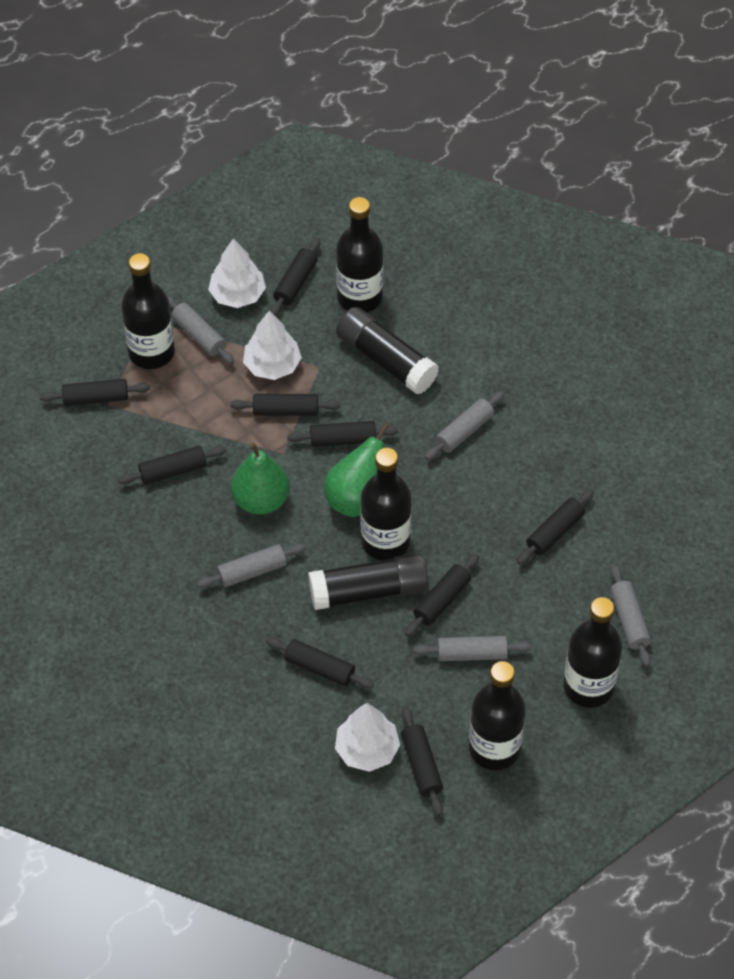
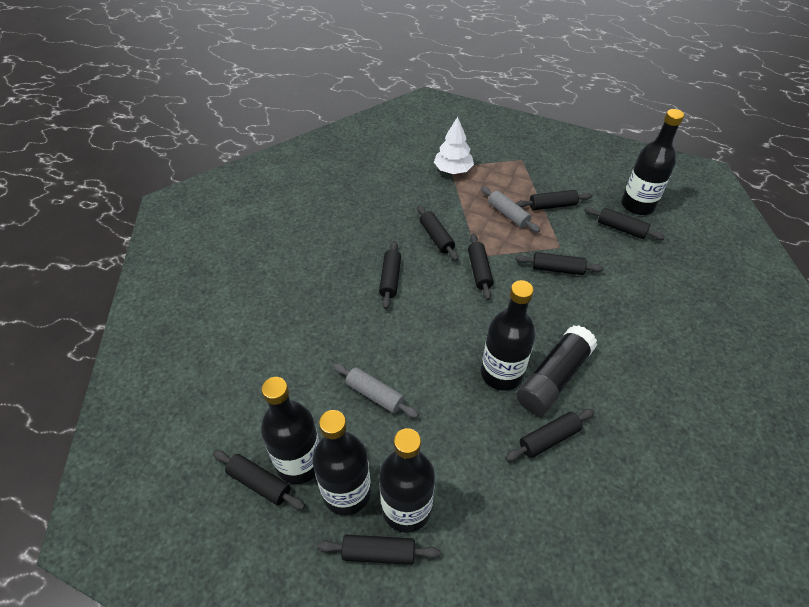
black glue stick: 2 -> 1
green pear: 2 -> 0
grey rolling pin: 5 -> 2
white tree: 3 -> 1

